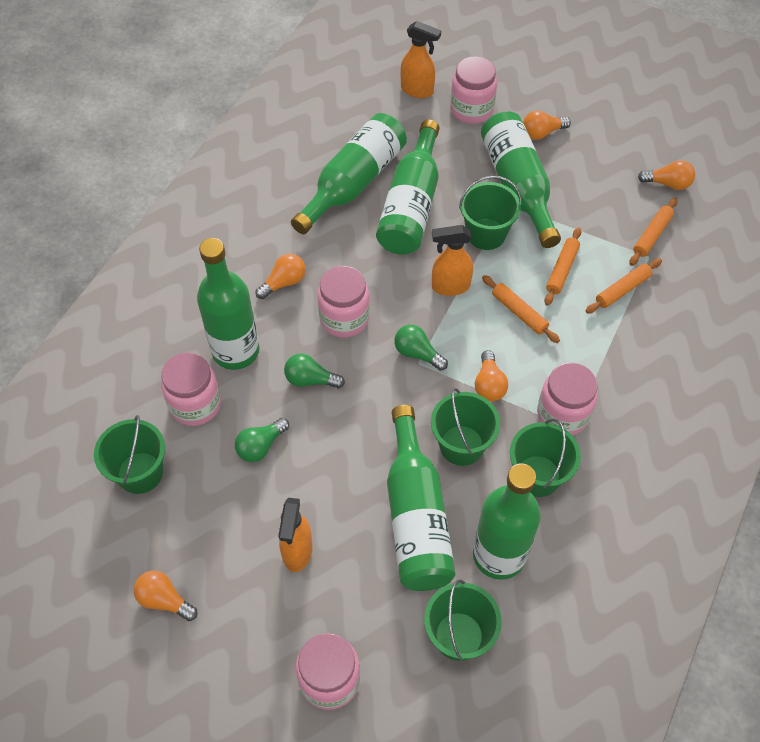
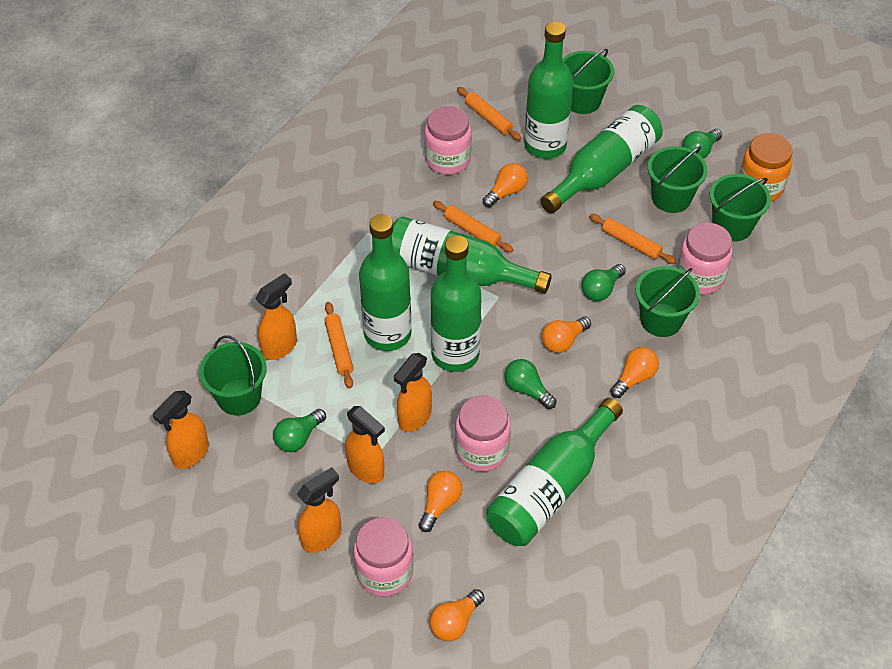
green light bulb: 3 -> 4
orange jar: 0 -> 1
orange spray bottle: 3 -> 5
pink jar: 5 -> 4

